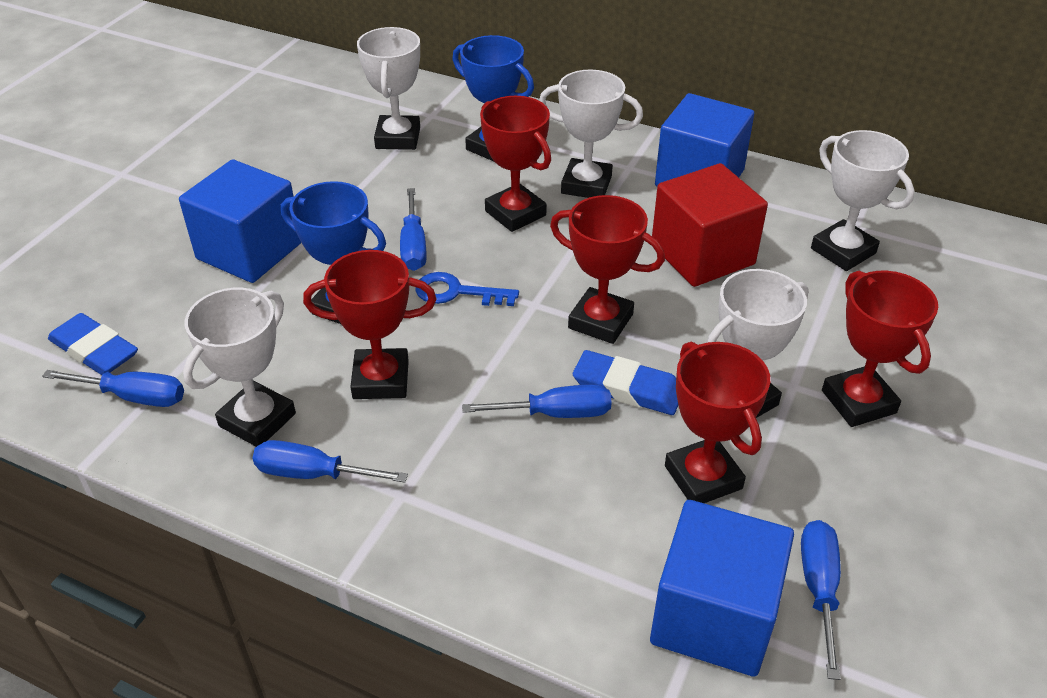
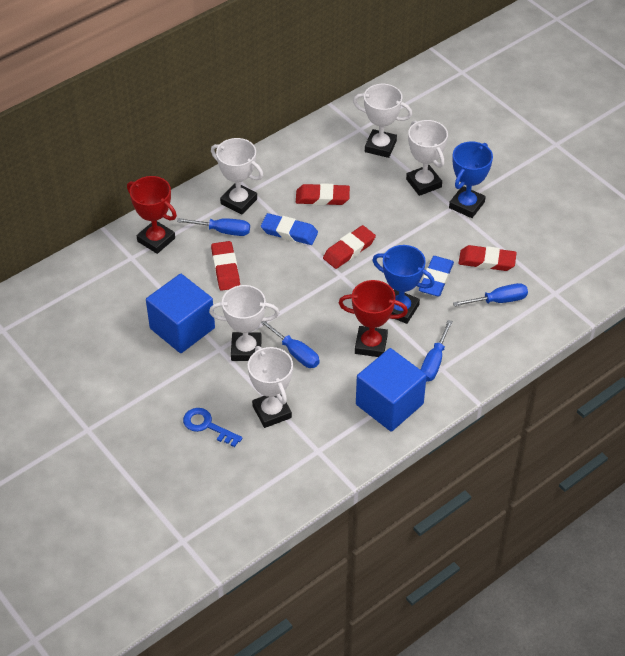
blue cube: 3 -> 2
blue screwdriver: 5 -> 4
red cube: 1 -> 0
red eraser: 0 -> 4
red trophy: 5 -> 2

